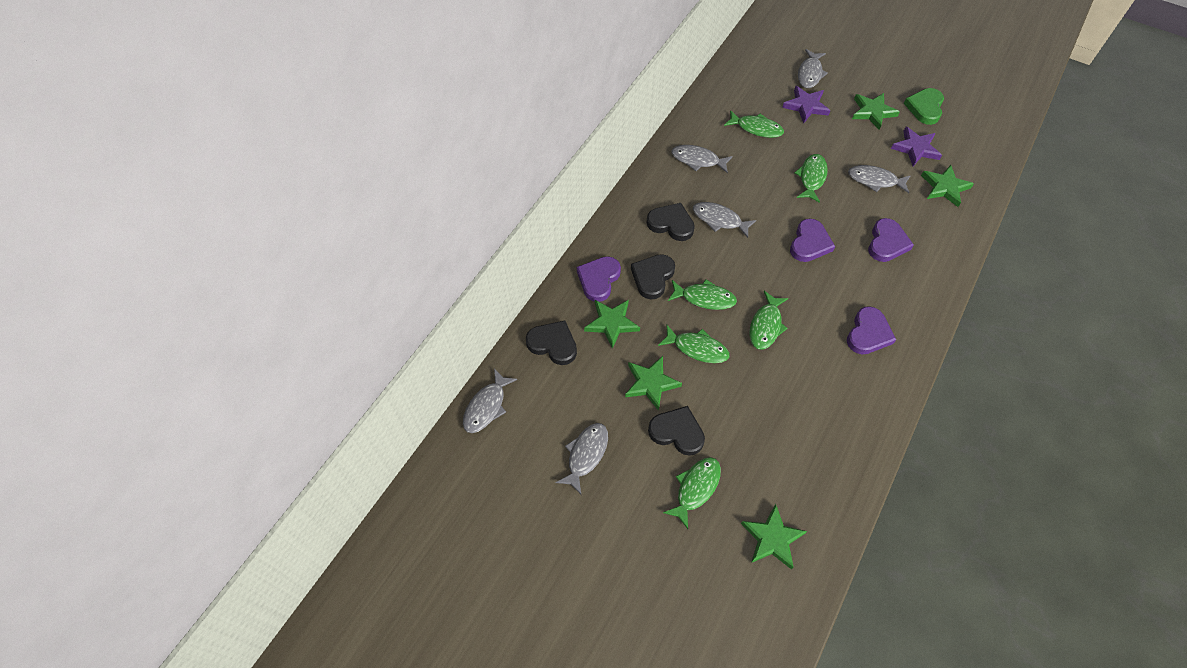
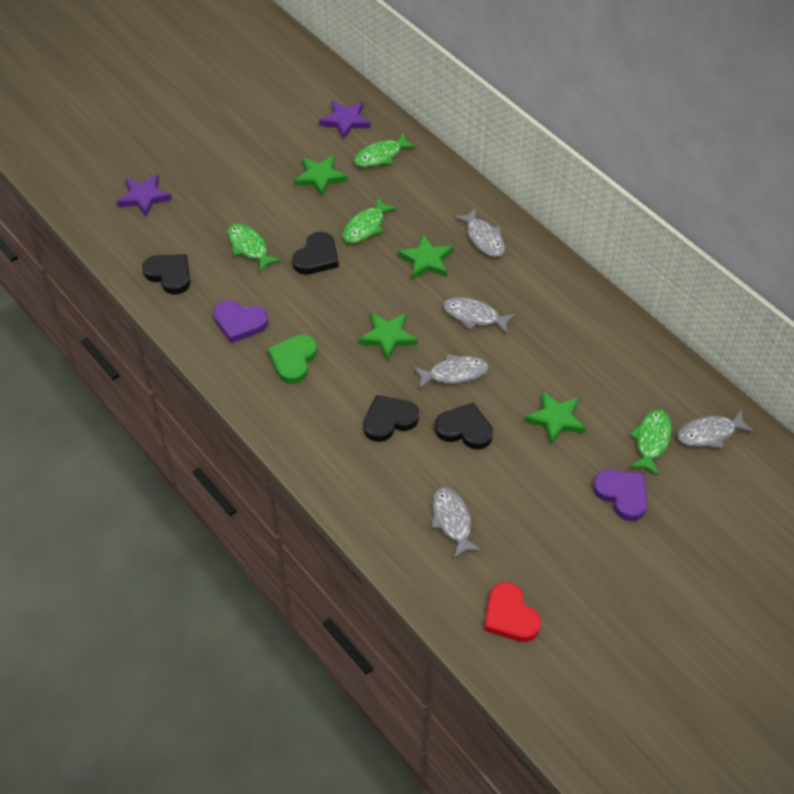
green fish: 6 -> 4
green star: 5 -> 4
grey fish: 6 -> 5
purple heart: 4 -> 2
red heart: 0 -> 1

